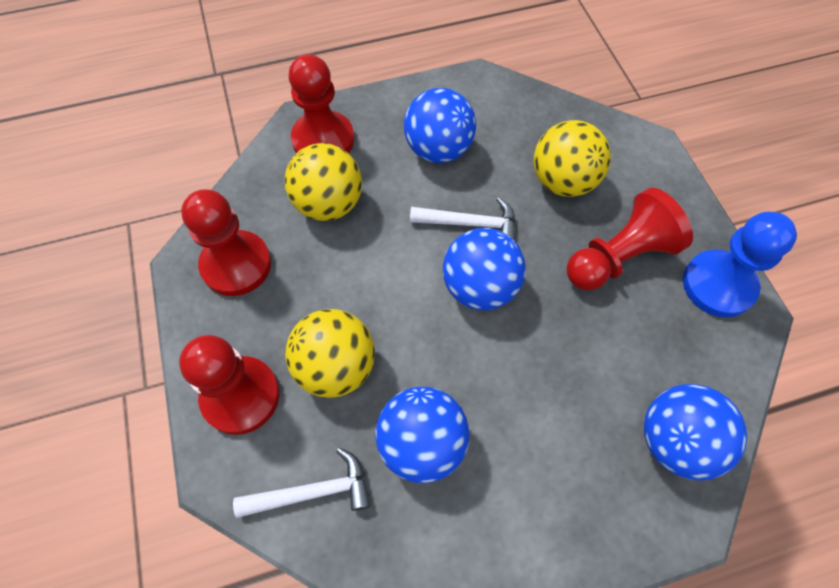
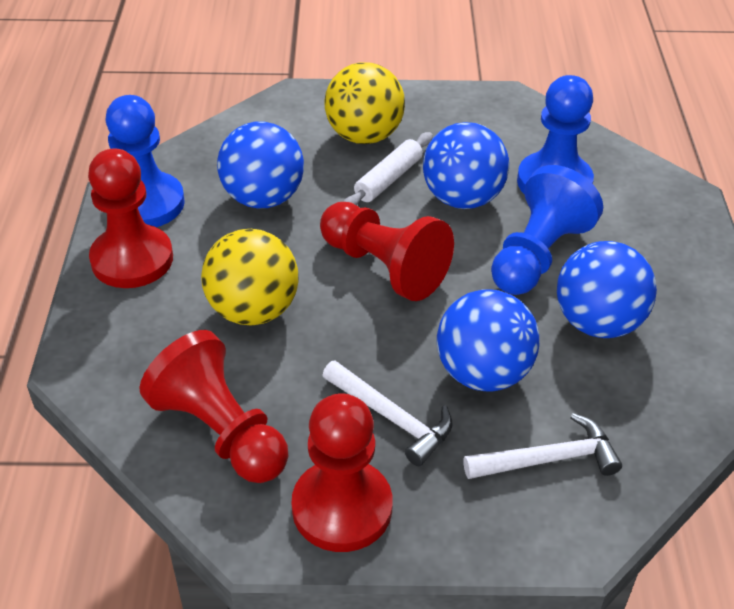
blue pawn: 1 -> 3
white rolling pin: 0 -> 1
yellow ball: 3 -> 2

